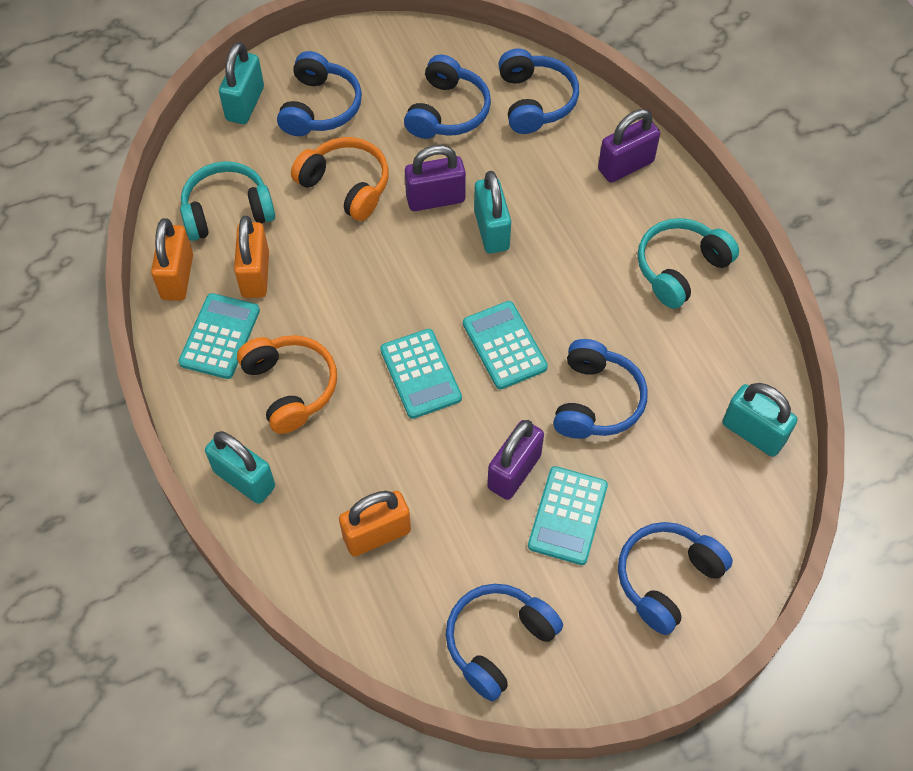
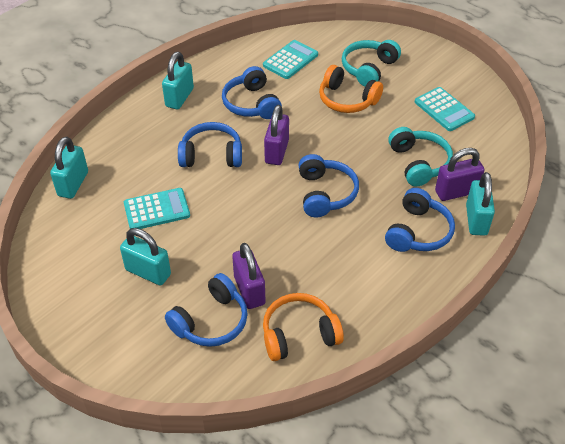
blue headphones: 6 -> 5
orange padlock: 3 -> 0
turquoise calculator: 4 -> 3

